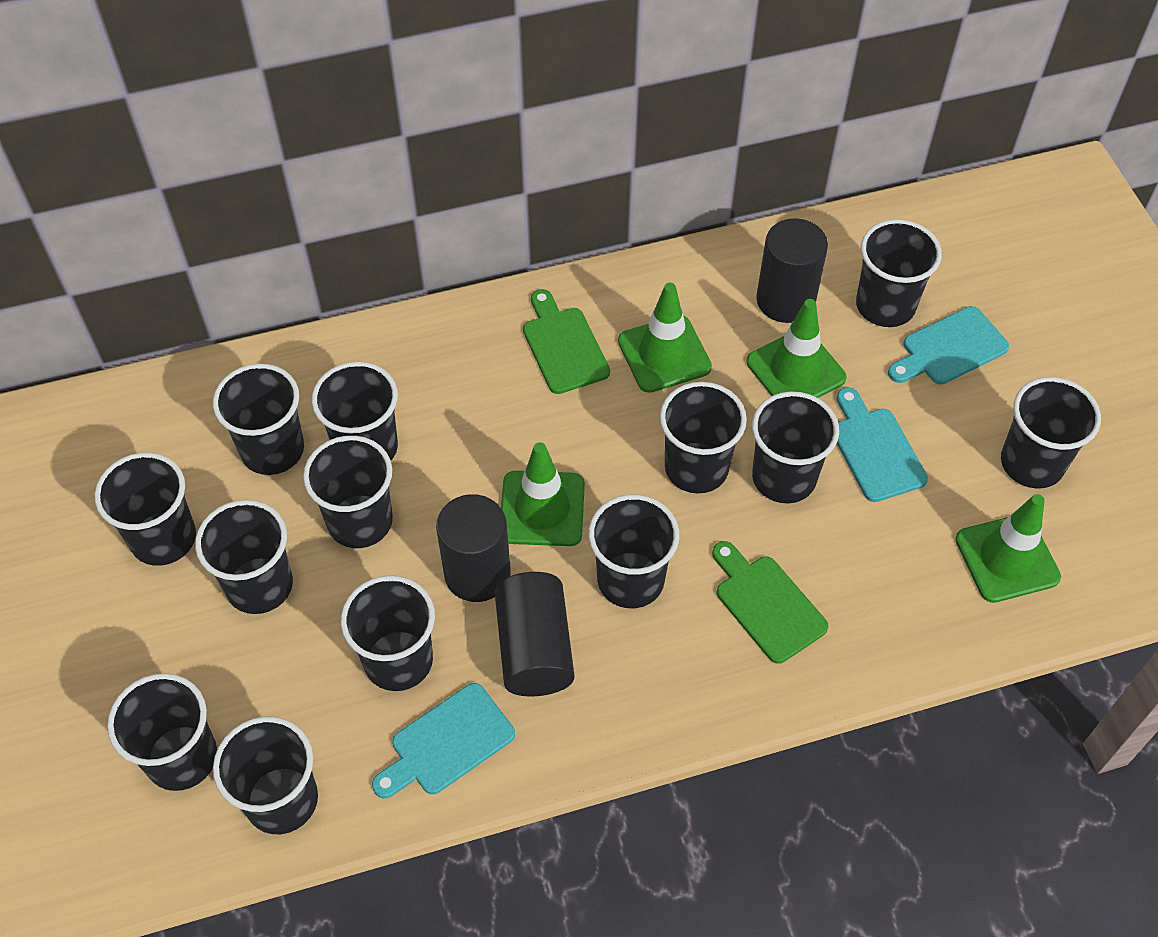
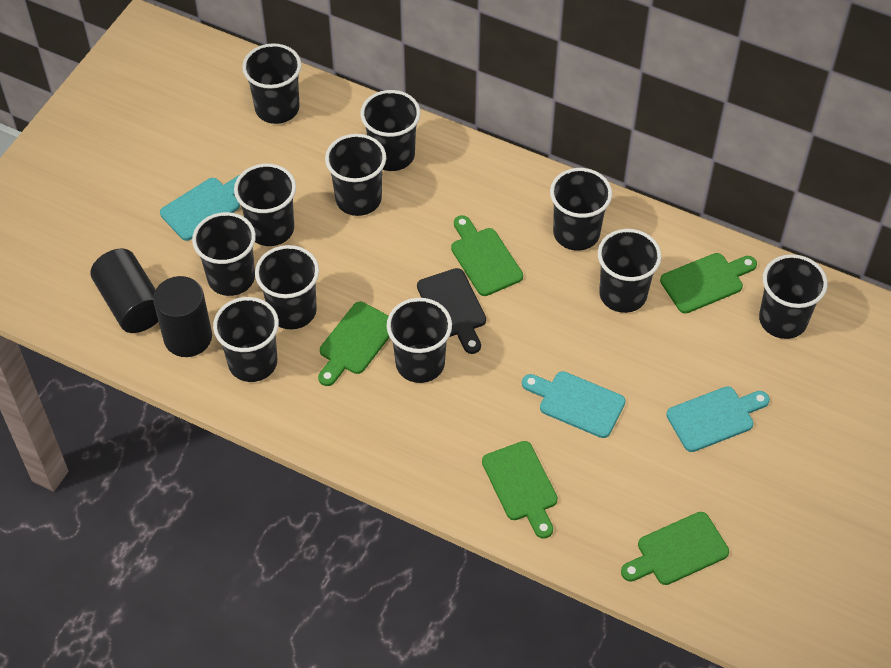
black cup: 13 -> 11
black cutting board: 0 -> 1
black cylinder: 3 -> 2
green cutting board: 2 -> 5
green traffic cone: 4 -> 0

